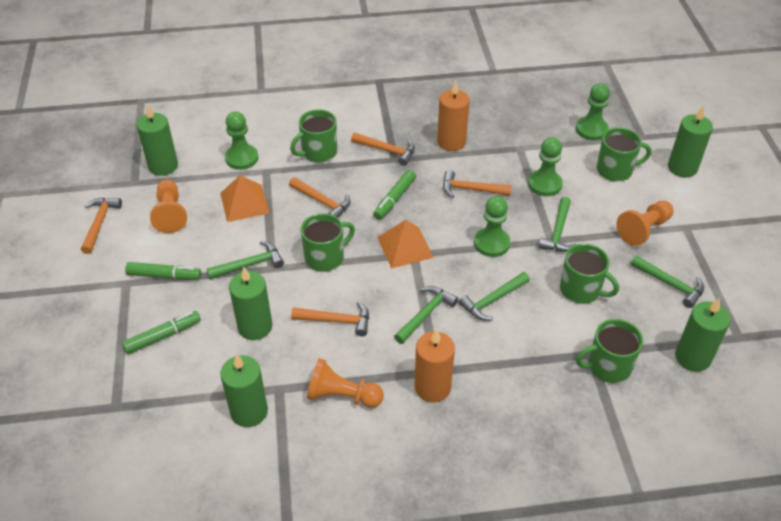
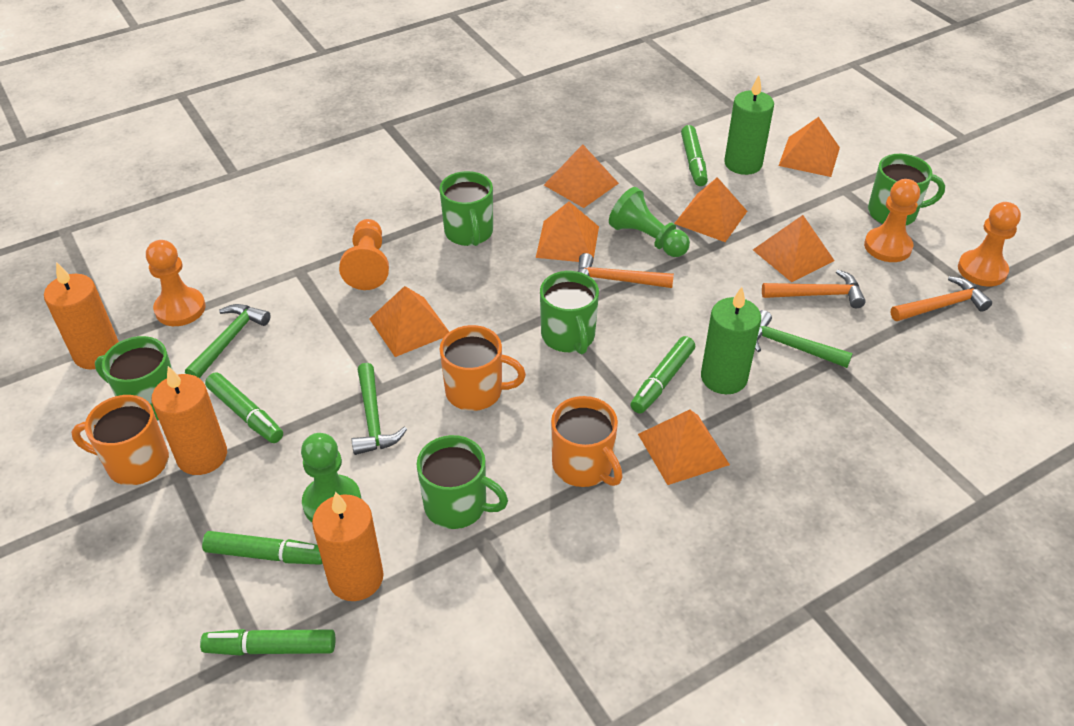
green candle: 5 -> 2
green hammer: 5 -> 3
green marker: 3 -> 5
green pawn: 4 -> 2
orange candle: 2 -> 3
orange hammer: 5 -> 3
orange mug: 0 -> 3
orange pawn: 3 -> 4
orange pyramid: 2 -> 7

